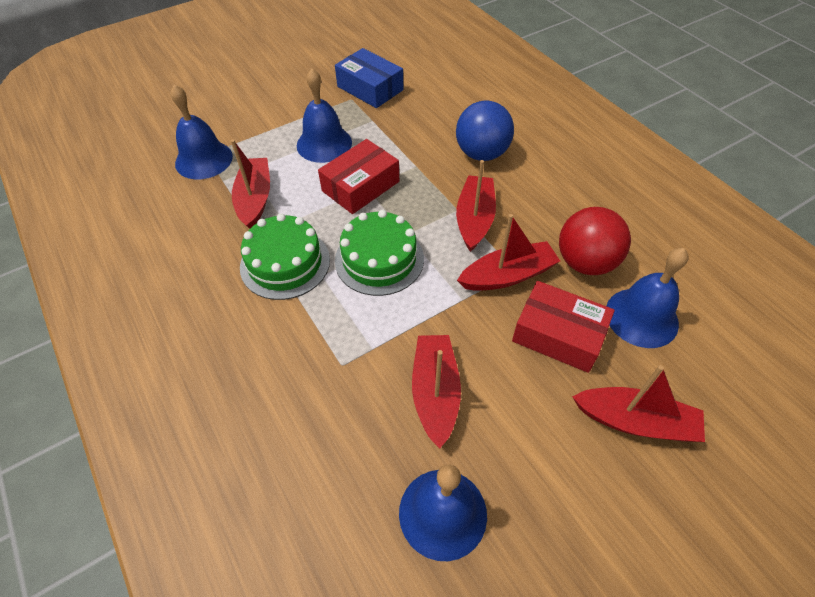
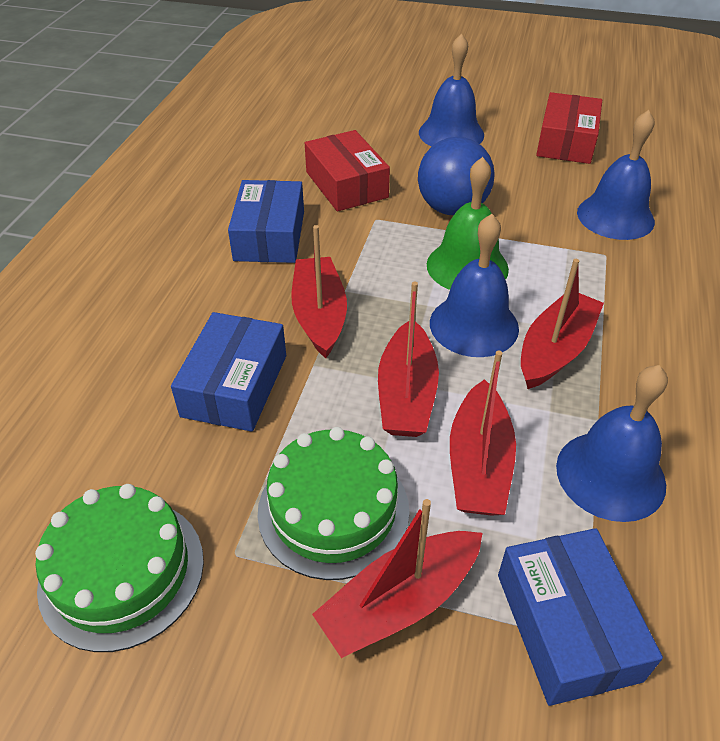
blue box: 1 -> 3
green bell: 0 -> 1
red ball: 1 -> 0

